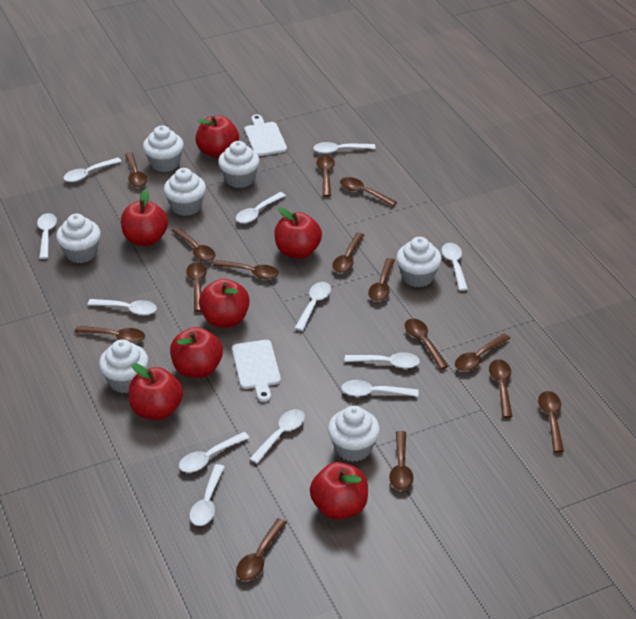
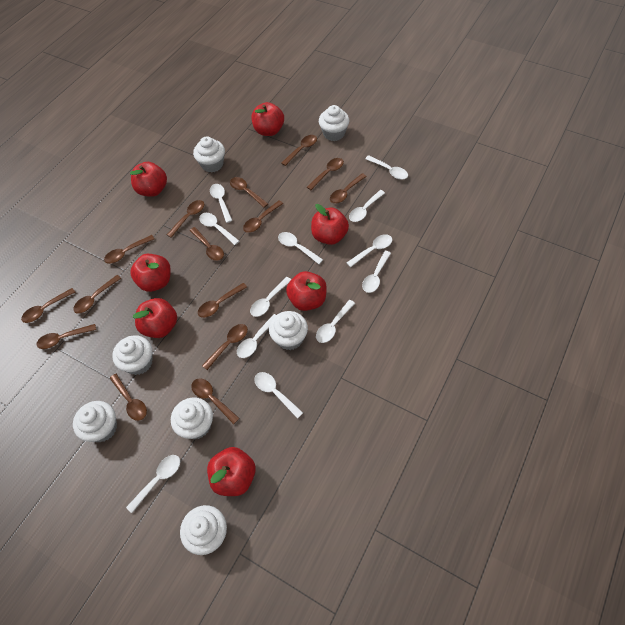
white cutting board: 2 -> 0

